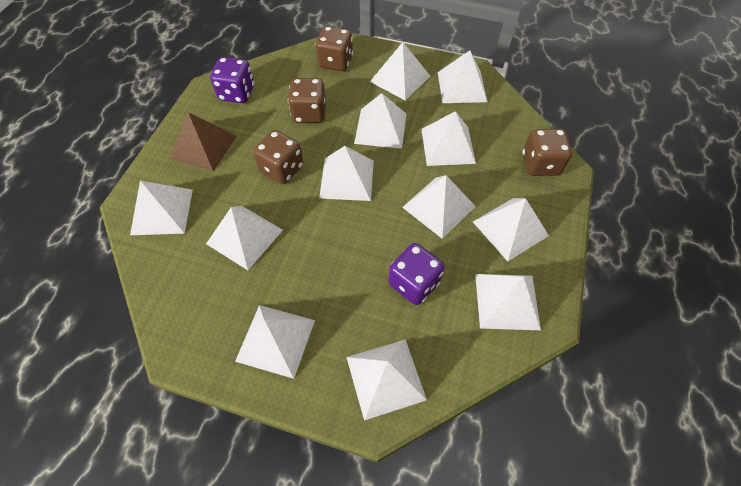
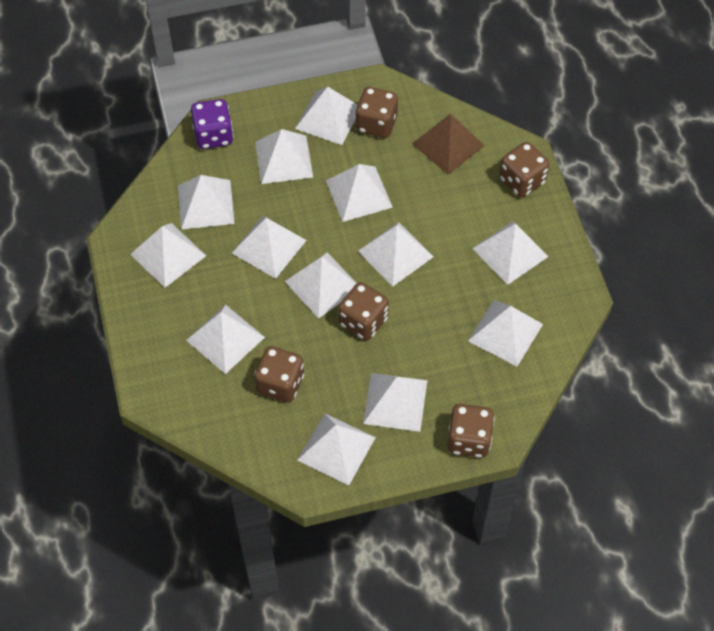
brown dice: 4 -> 5
purple dice: 2 -> 1
white pyramid: 12 -> 13

